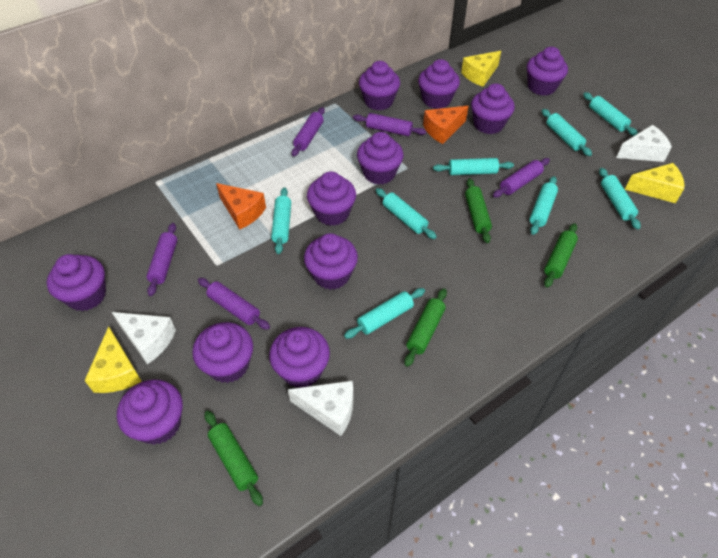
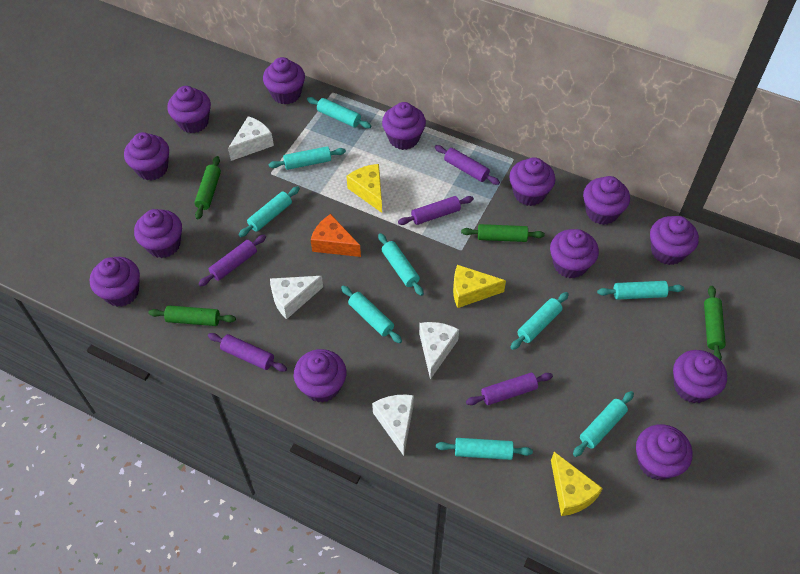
orange cheese: 2 -> 1
purple cupcake: 11 -> 13
turquoise rolling pin: 8 -> 9
white cheese: 3 -> 4

